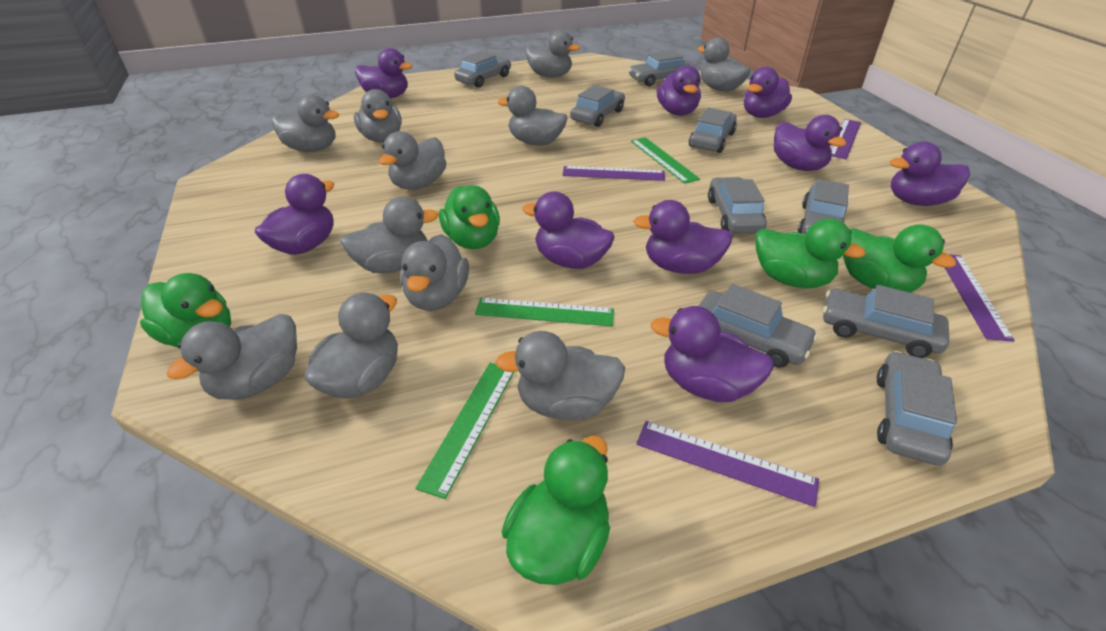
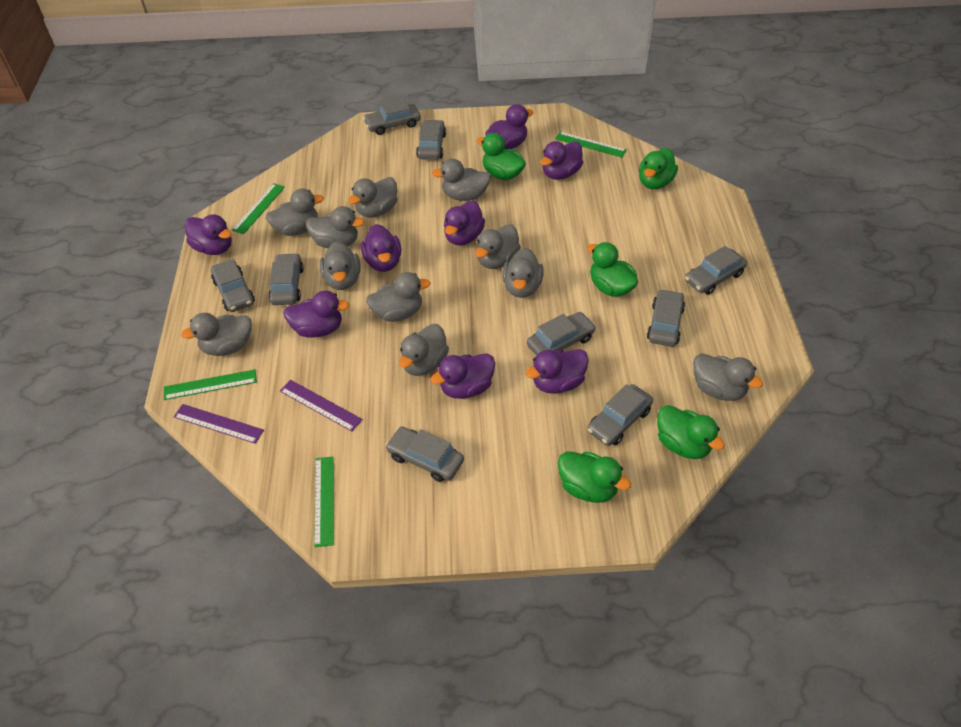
green ruler: 3 -> 4
purple duck: 9 -> 8
purple ruler: 4 -> 2

